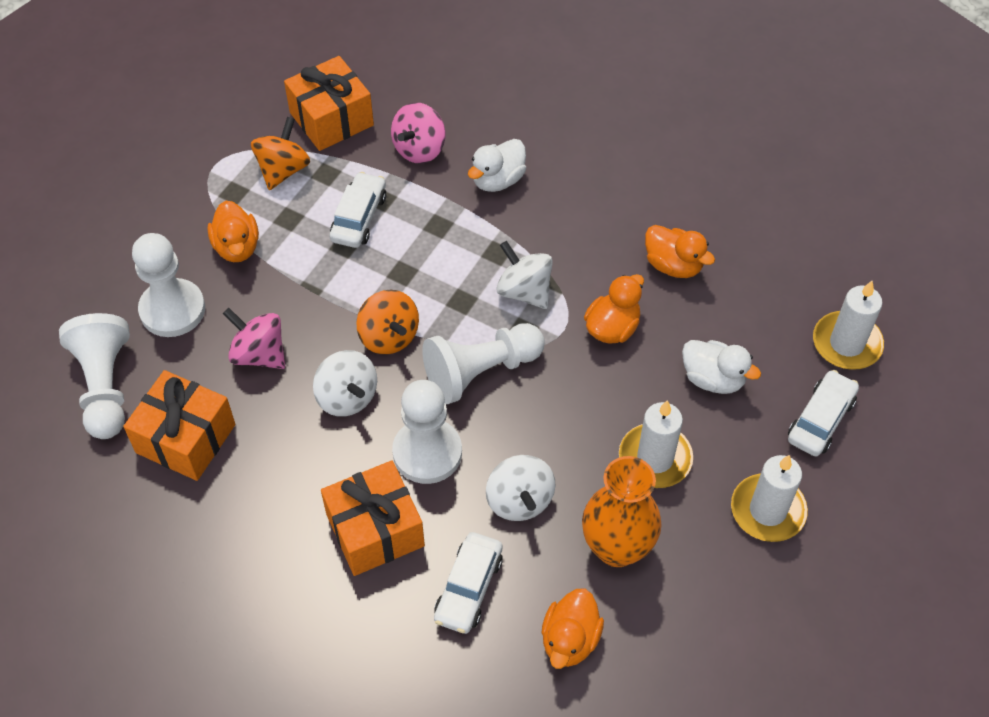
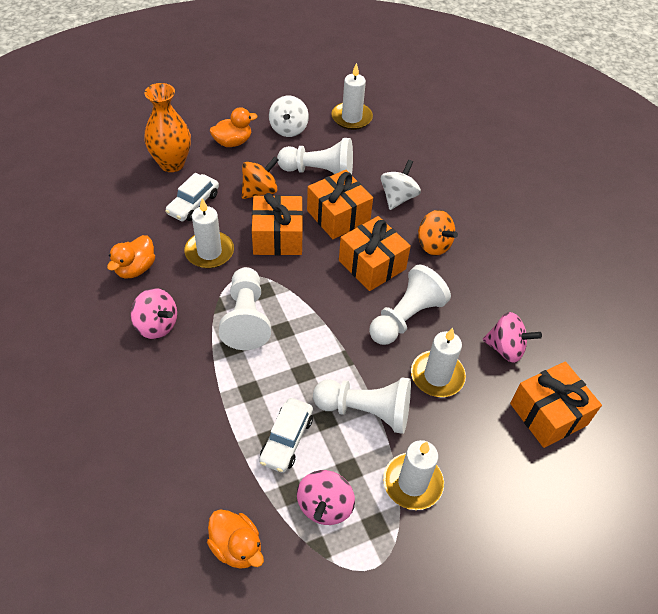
orange duck: 4 -> 3
orange gift: 3 -> 4
pink spinning top: 2 -> 3
white candle: 3 -> 4
white car: 3 -> 2
white duck: 2 -> 0
white spinning top: 3 -> 2

